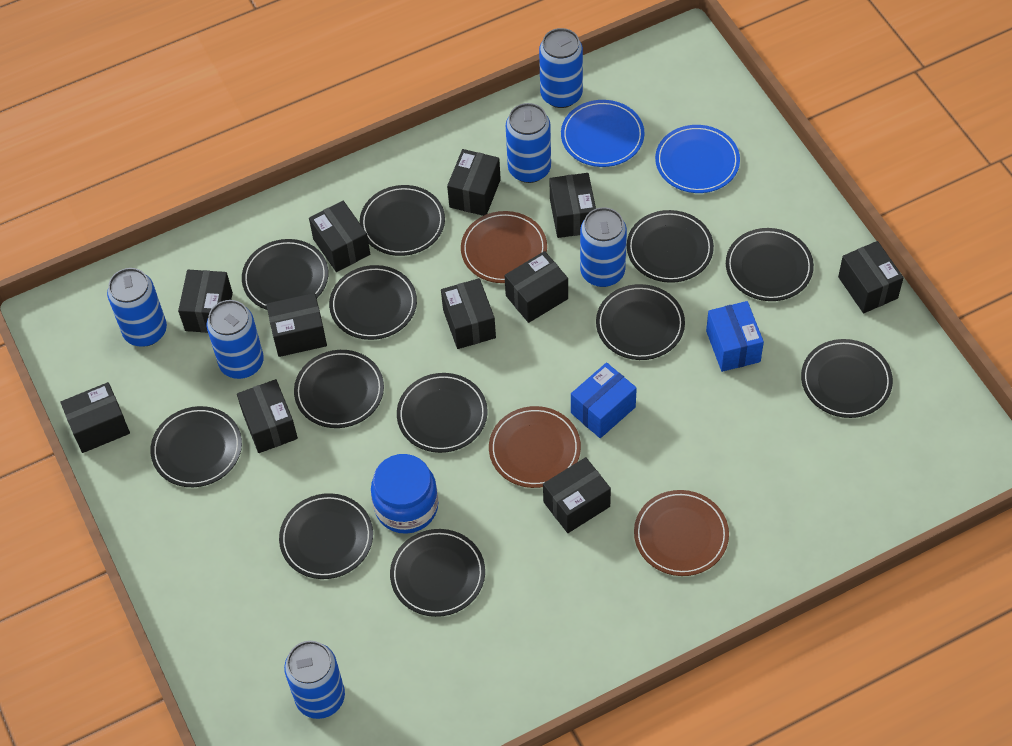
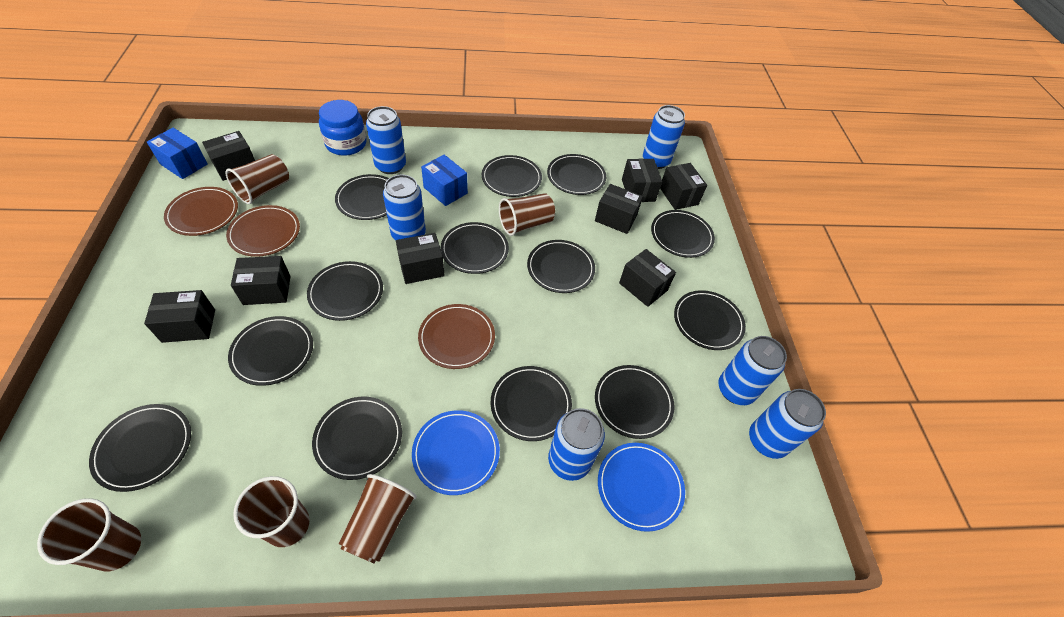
black box: 11 -> 8
black plate: 12 -> 13
brown cup: 0 -> 5

